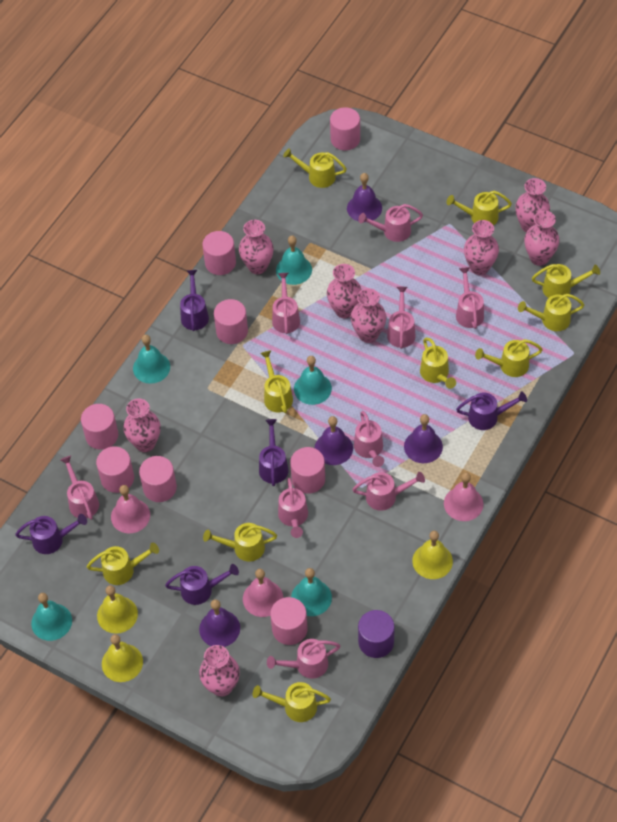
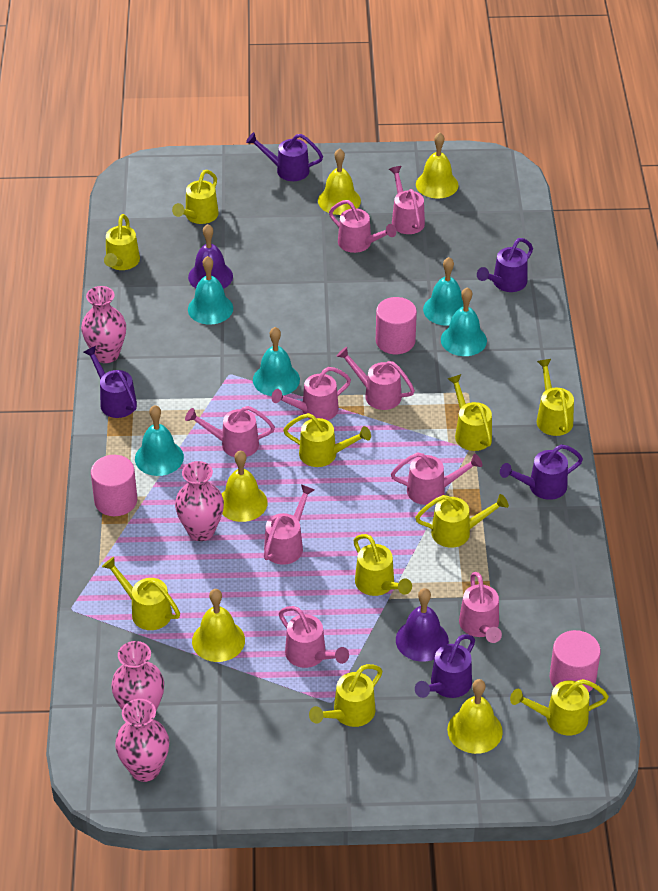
pink bell: 3 -> 0
pink cylinder: 8 -> 3
pink vase: 8 -> 4
purple bell: 4 -> 2
purple cylinder: 1 -> 0
yellow bell: 3 -> 5

